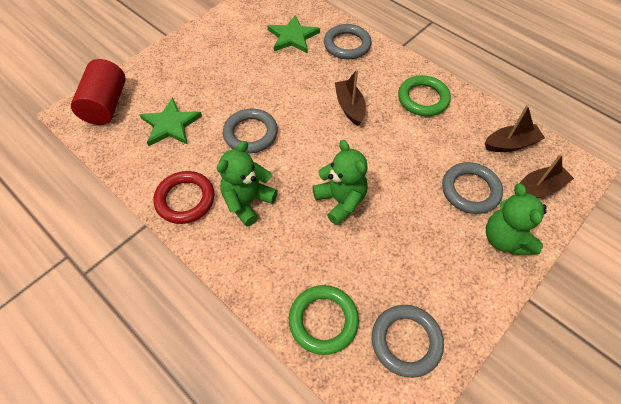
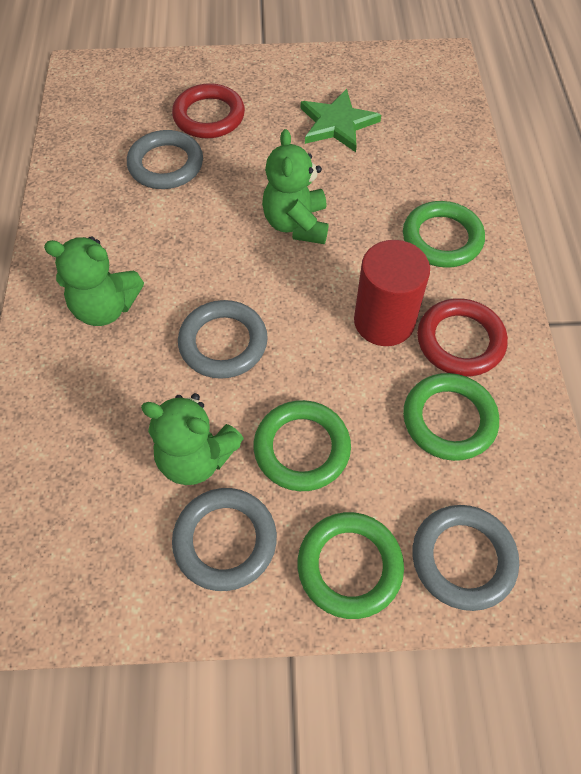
brown boat: 3 -> 0
green ring: 2 -> 4
green star: 2 -> 1
red ring: 1 -> 2

